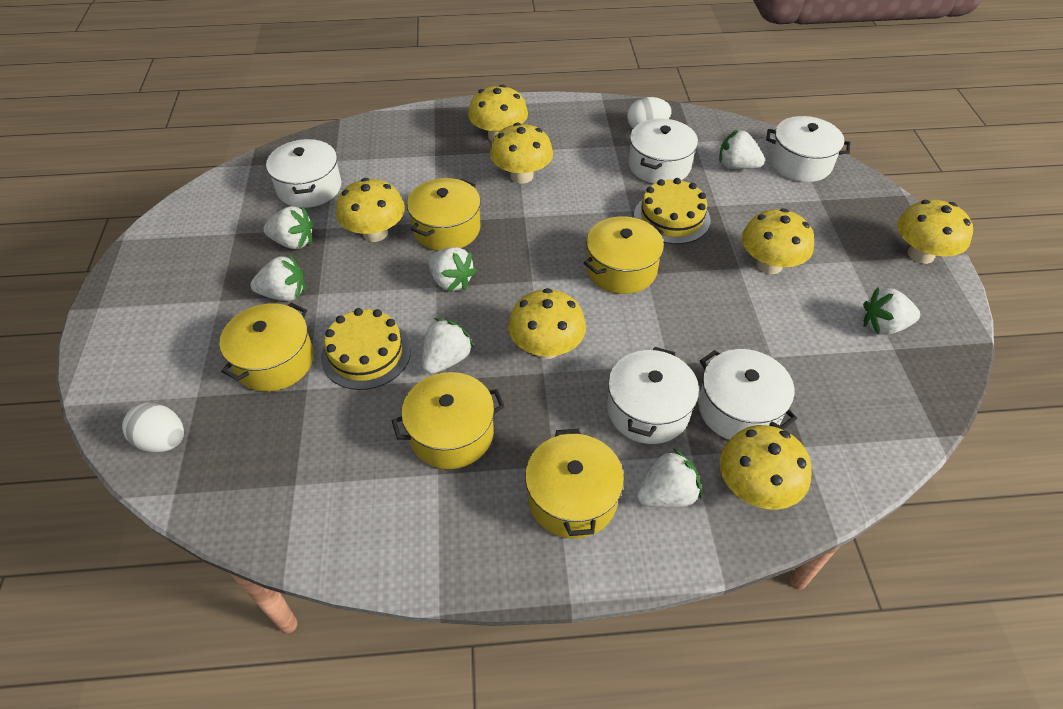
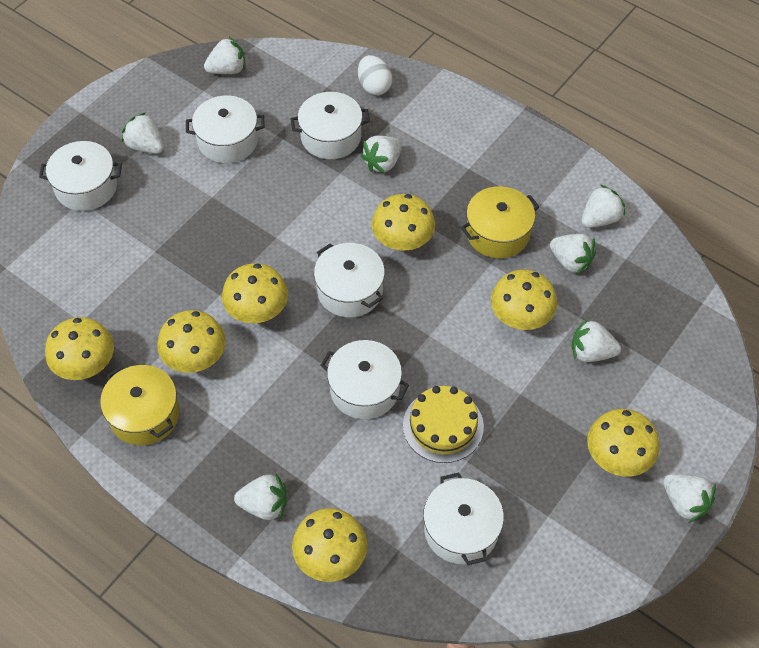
white egg: 2 -> 1
white pot: 5 -> 6
white strawberry: 7 -> 8
yellow cake: 2 -> 1
yellow pot: 5 -> 2

